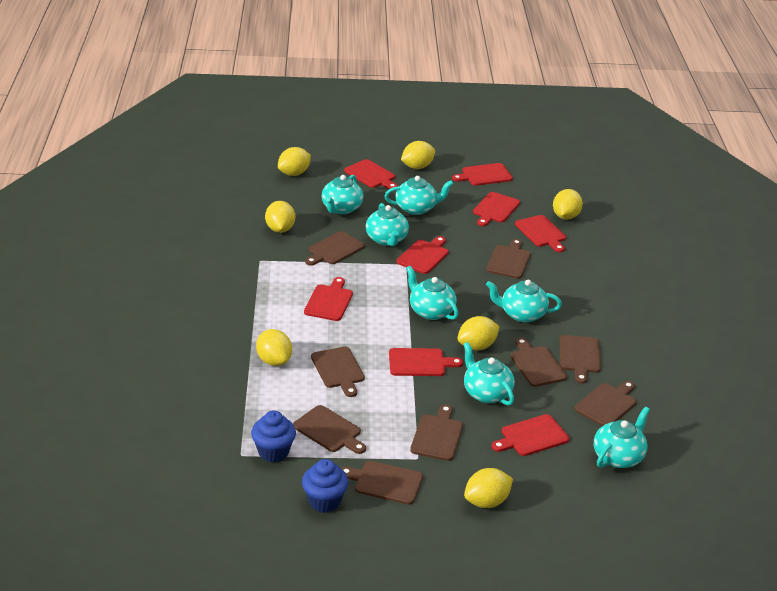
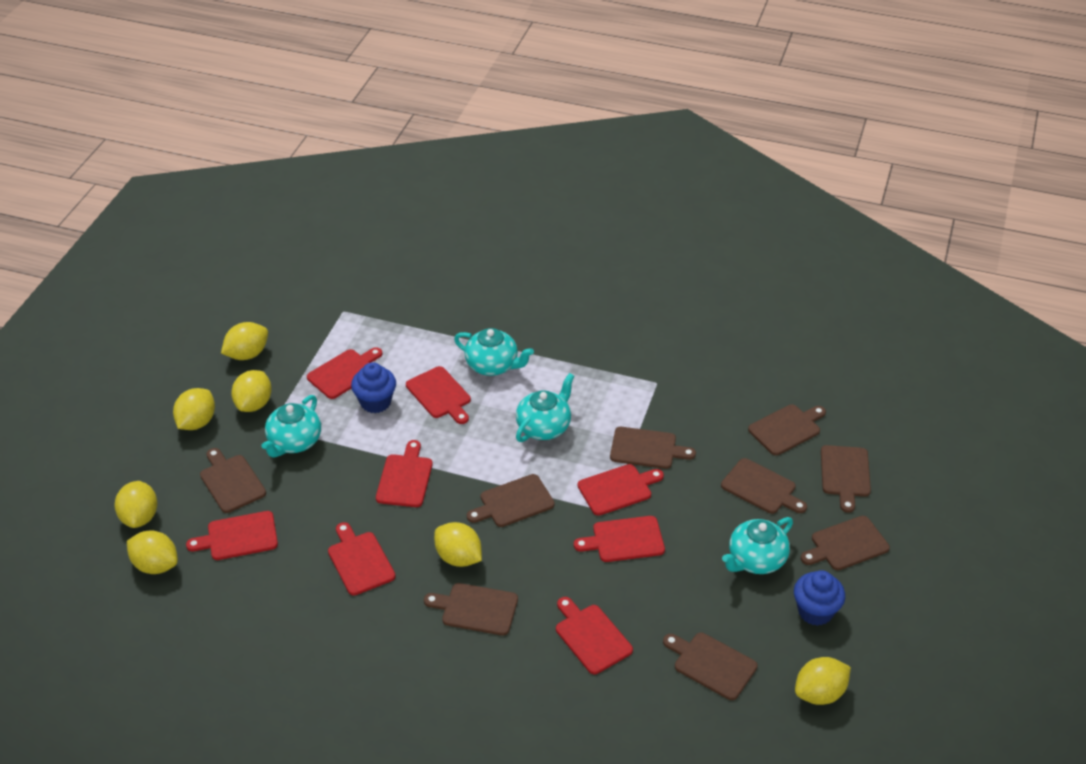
turquoise teapot: 7 -> 4

